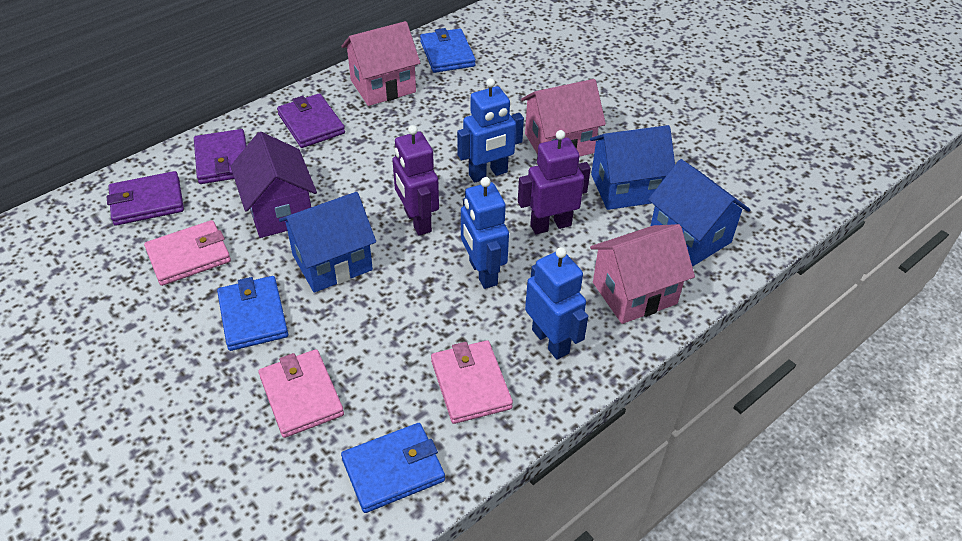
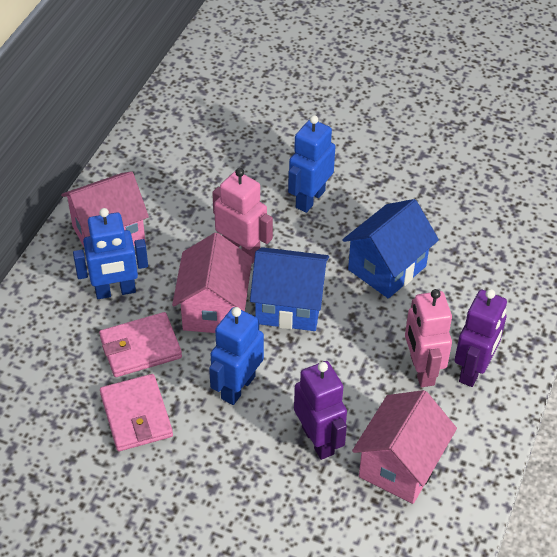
blue house: 3 -> 2
blue wallet: 3 -> 0
pink robot: 0 -> 2
pink wallet: 3 -> 2
purple house: 1 -> 0
purple wallet: 3 -> 0

